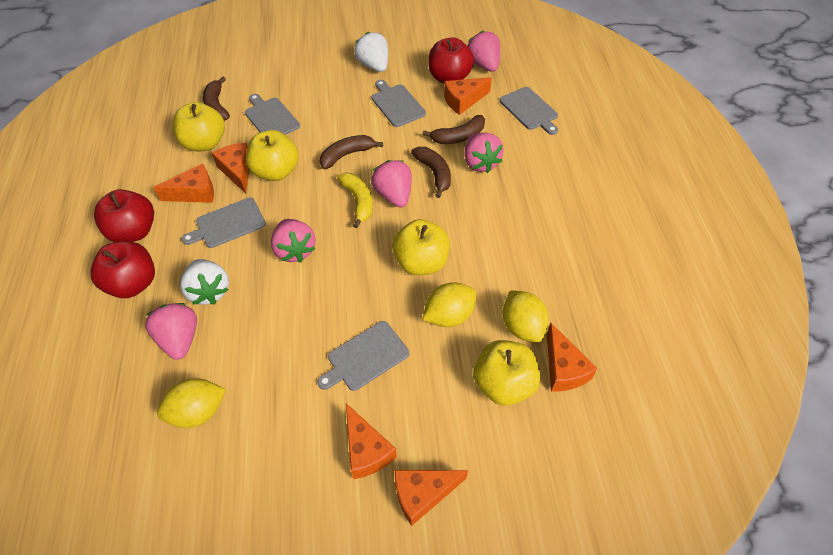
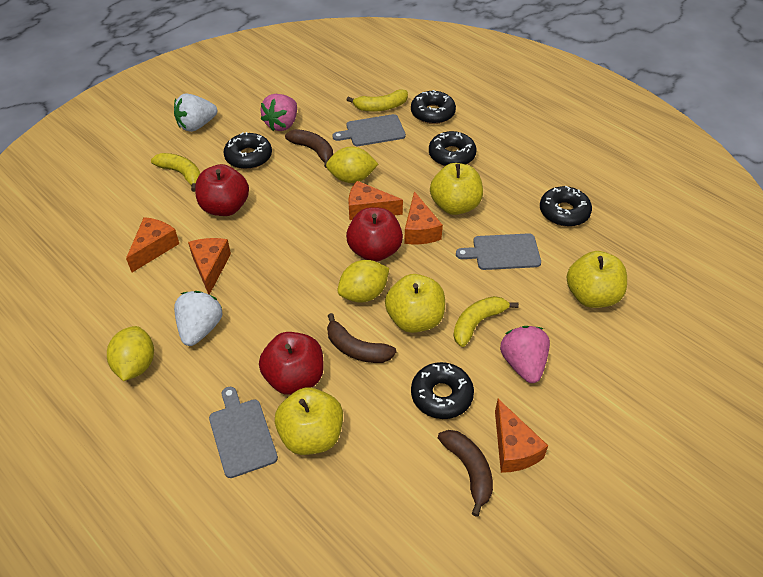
black donut: 0 -> 5
brown banana: 4 -> 3
grey cutting board: 5 -> 3
orange cheese: 6 -> 5
pink strawberry: 5 -> 2
yellow banana: 1 -> 3

